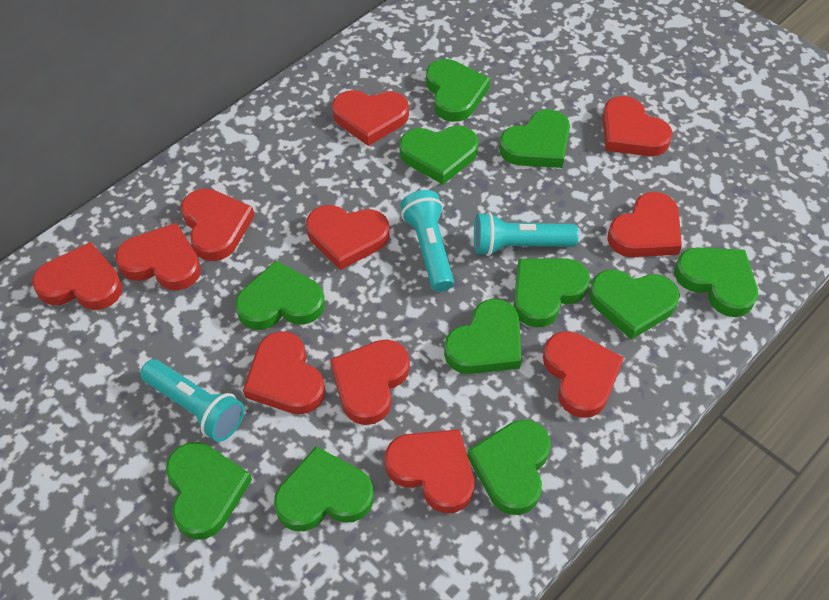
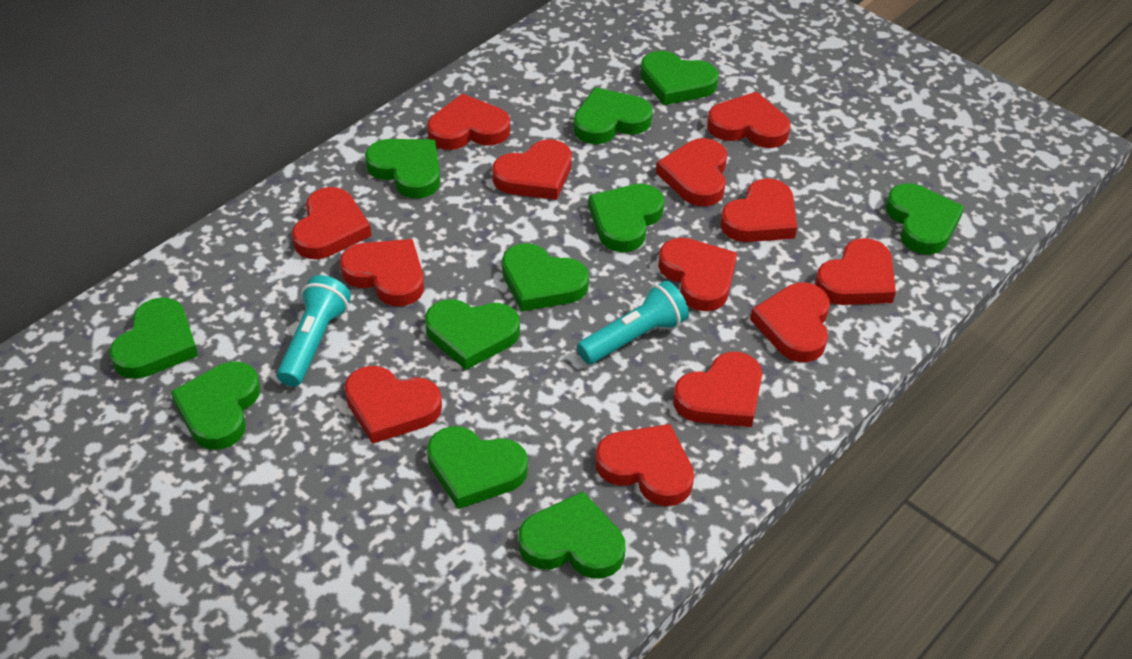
red heart: 11 -> 13
turquoise flashlight: 3 -> 2

